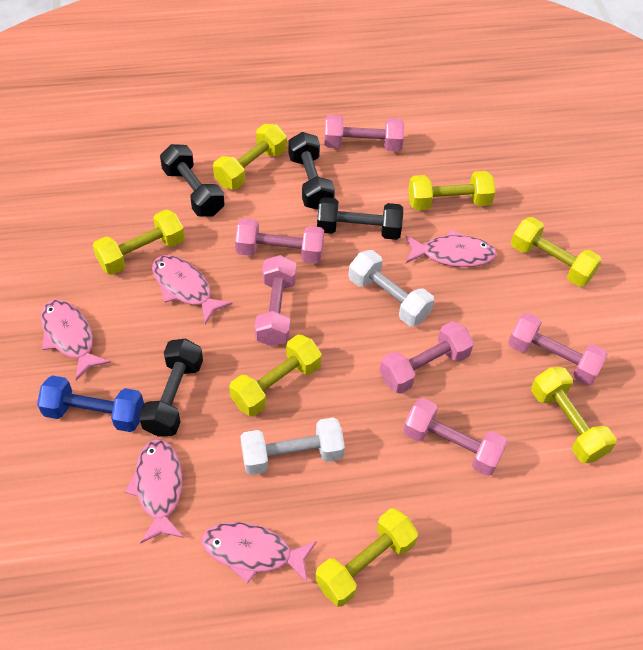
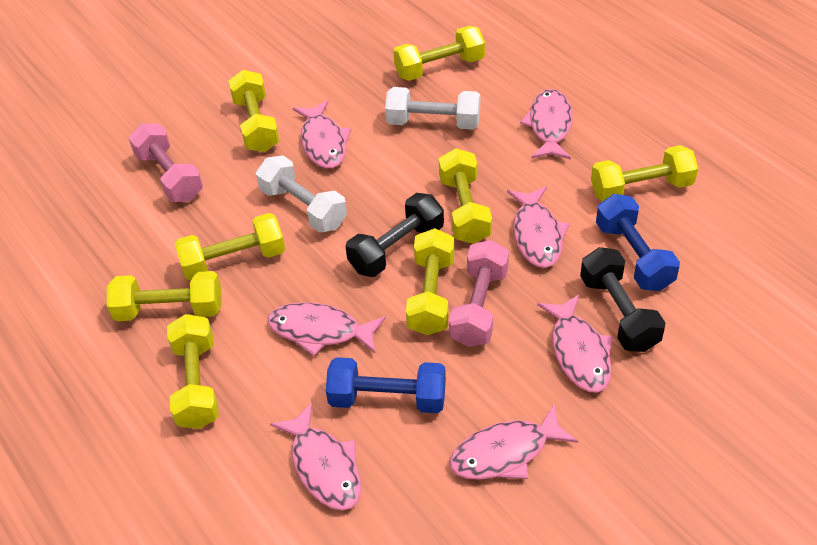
black dumbbell: 4 -> 2
blue dumbbell: 1 -> 2
pink dumbbell: 6 -> 2
pink fish: 5 -> 7
yellow dumbbell: 7 -> 8

